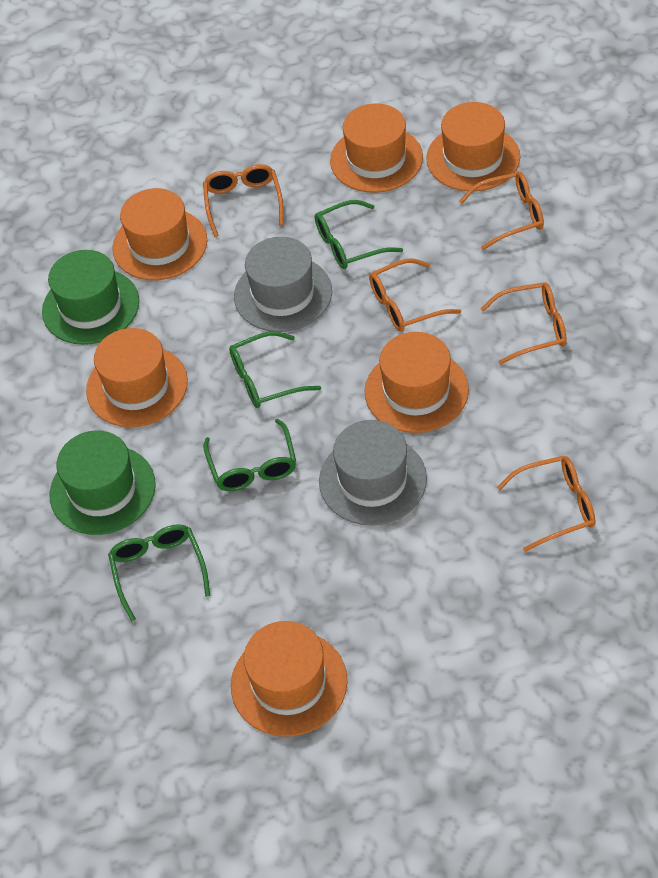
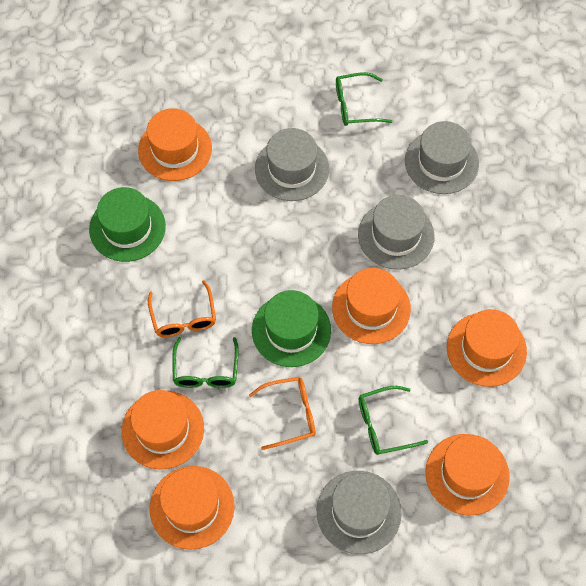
green glasses: 4 -> 3
grey hat: 2 -> 4
orange glasses: 5 -> 2

